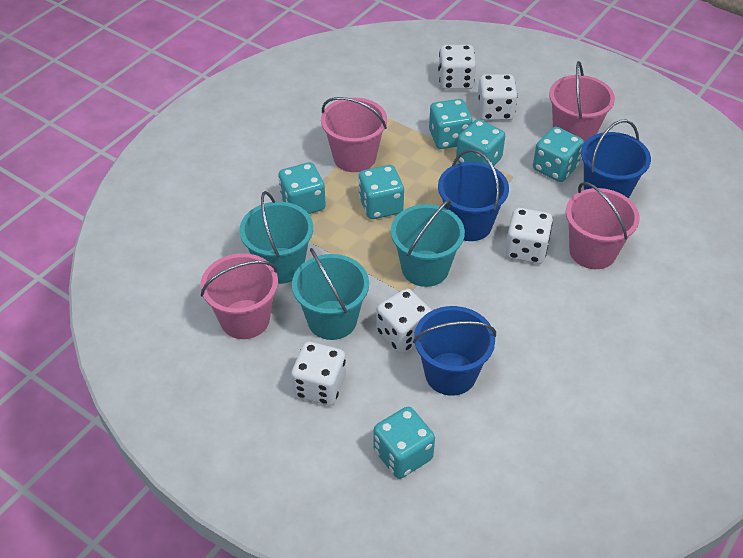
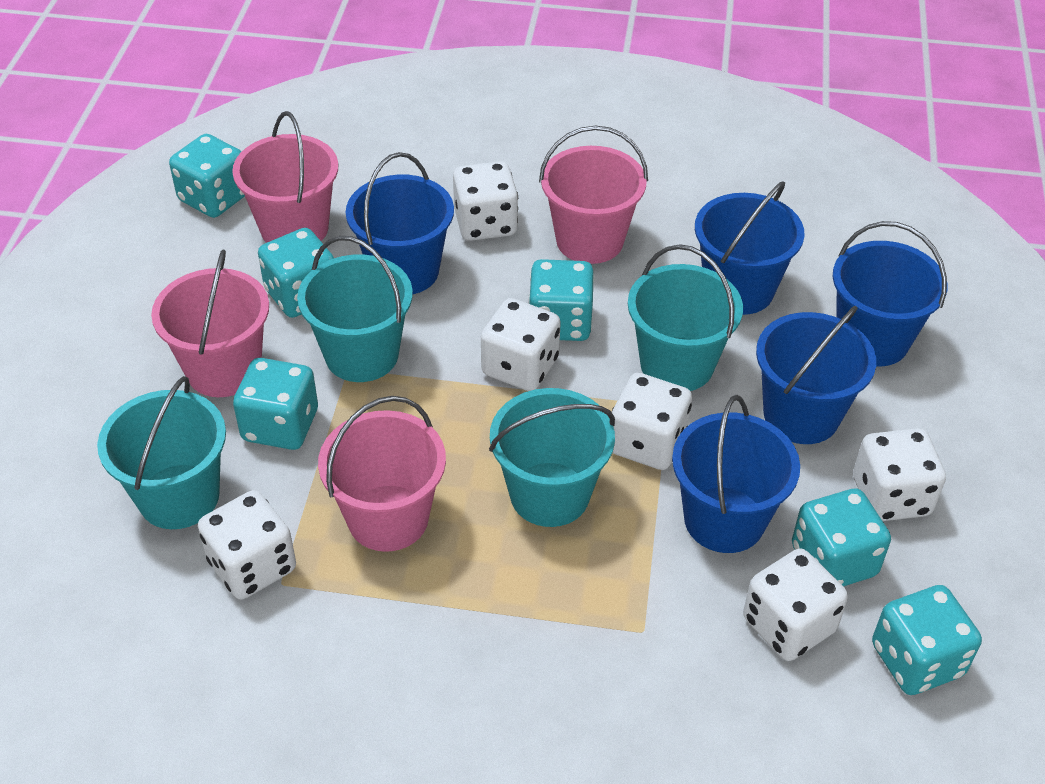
blue bucket: 3 -> 5
turquoise bucket: 3 -> 4
white dice: 5 -> 6

